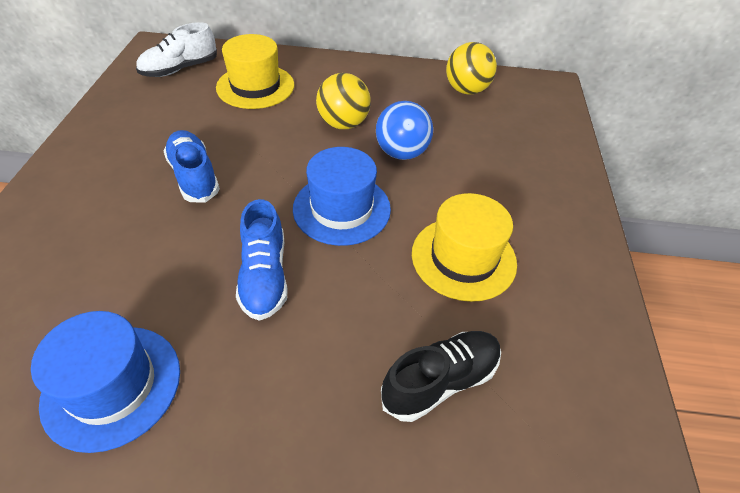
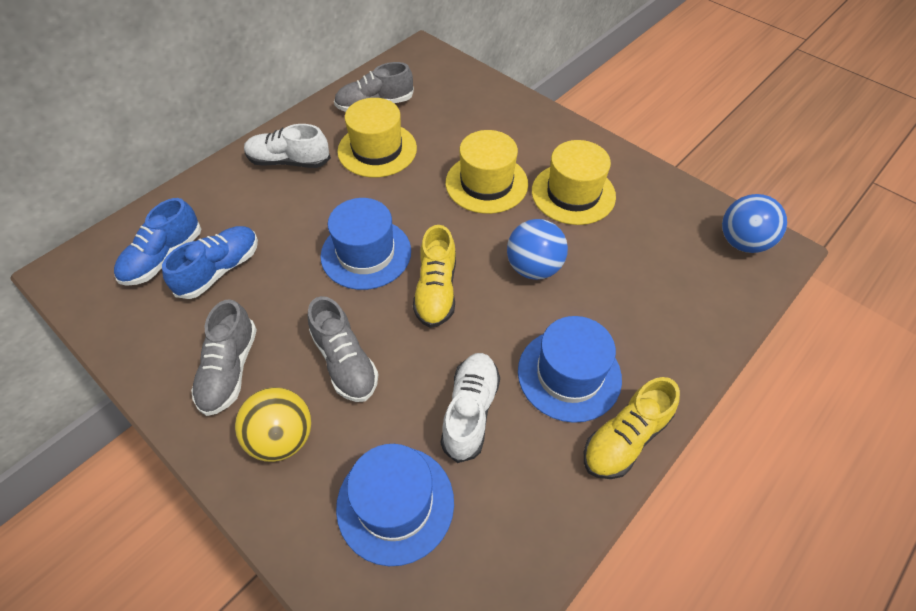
black shoe: 1 -> 0
blue ball: 1 -> 2
blue hat: 2 -> 3
grey shoe: 0 -> 3
white shoe: 1 -> 2
yellow ball: 2 -> 1
yellow hat: 2 -> 3
yellow shoe: 0 -> 2

